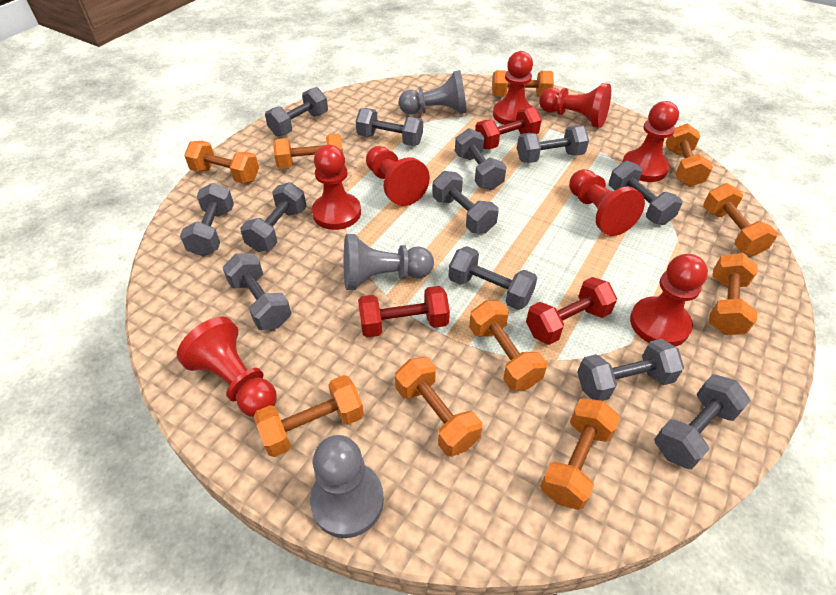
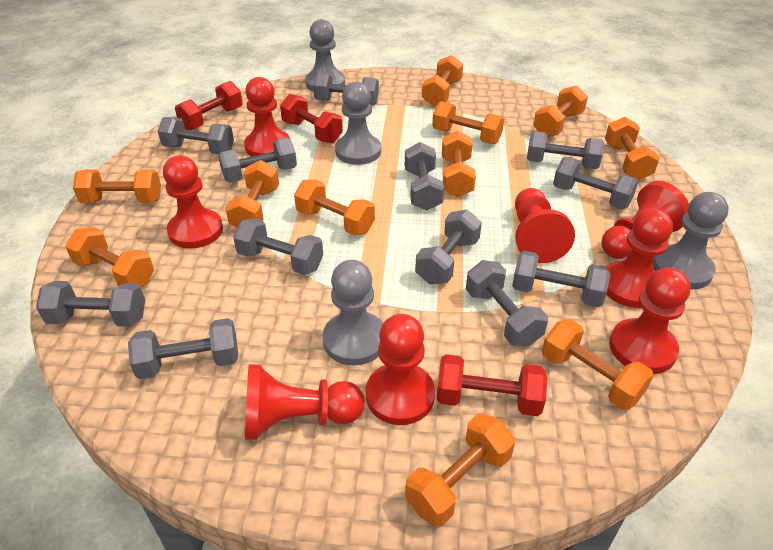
grey pawn: 3 -> 4
orange dumbbell: 10 -> 11

